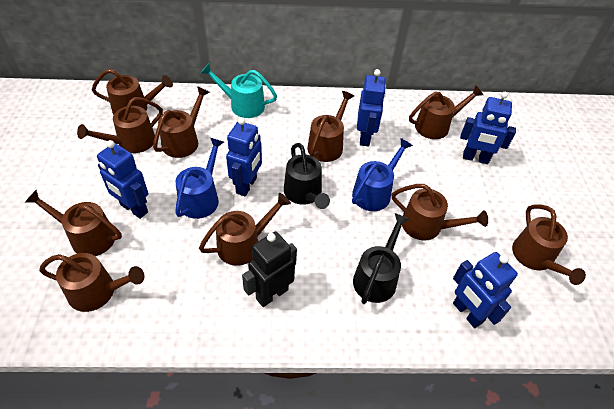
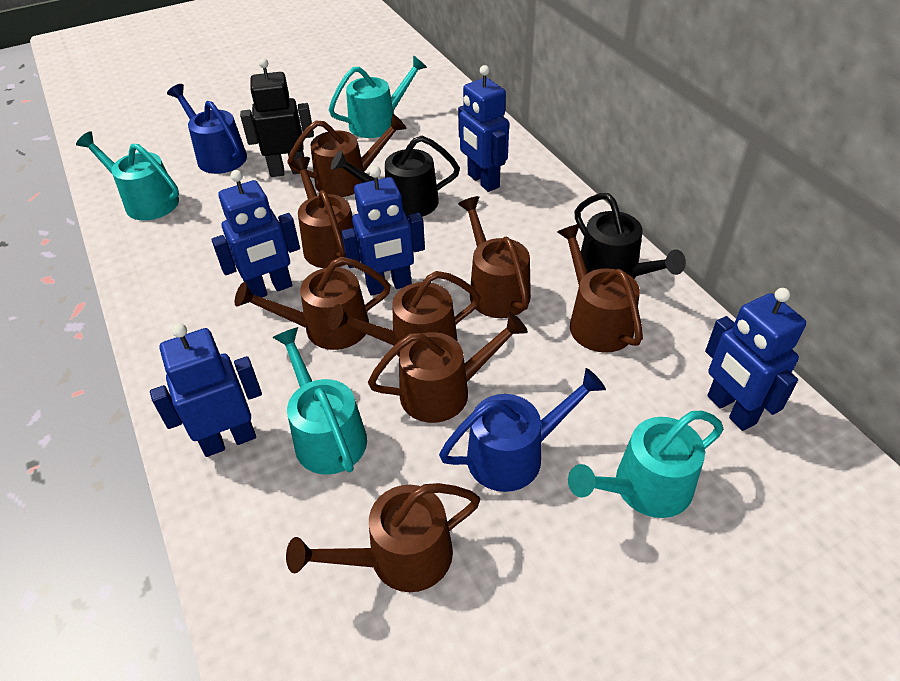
brown watering can: 10 -> 8
turquoise watering can: 1 -> 4

